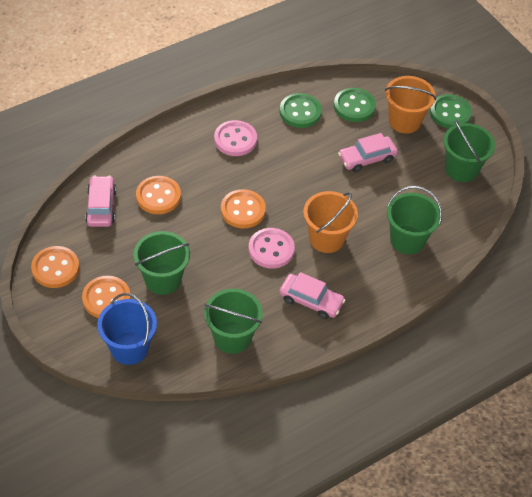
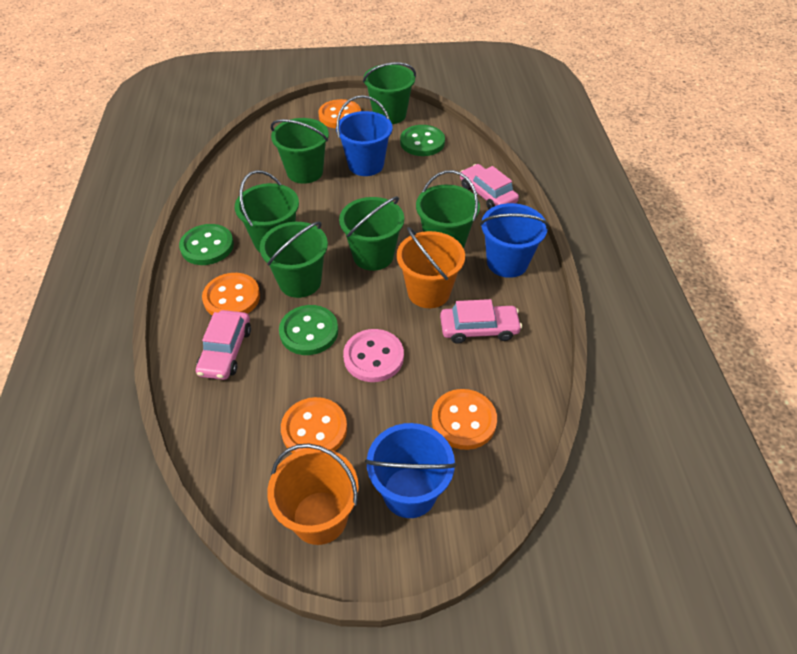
blue bucket: 1 -> 3
green bucket: 4 -> 6
pink button: 2 -> 1

